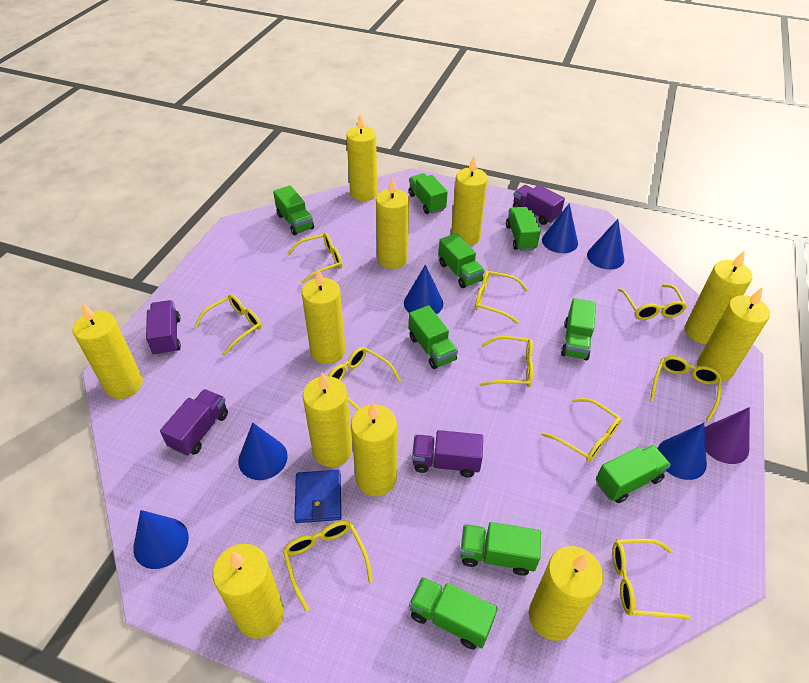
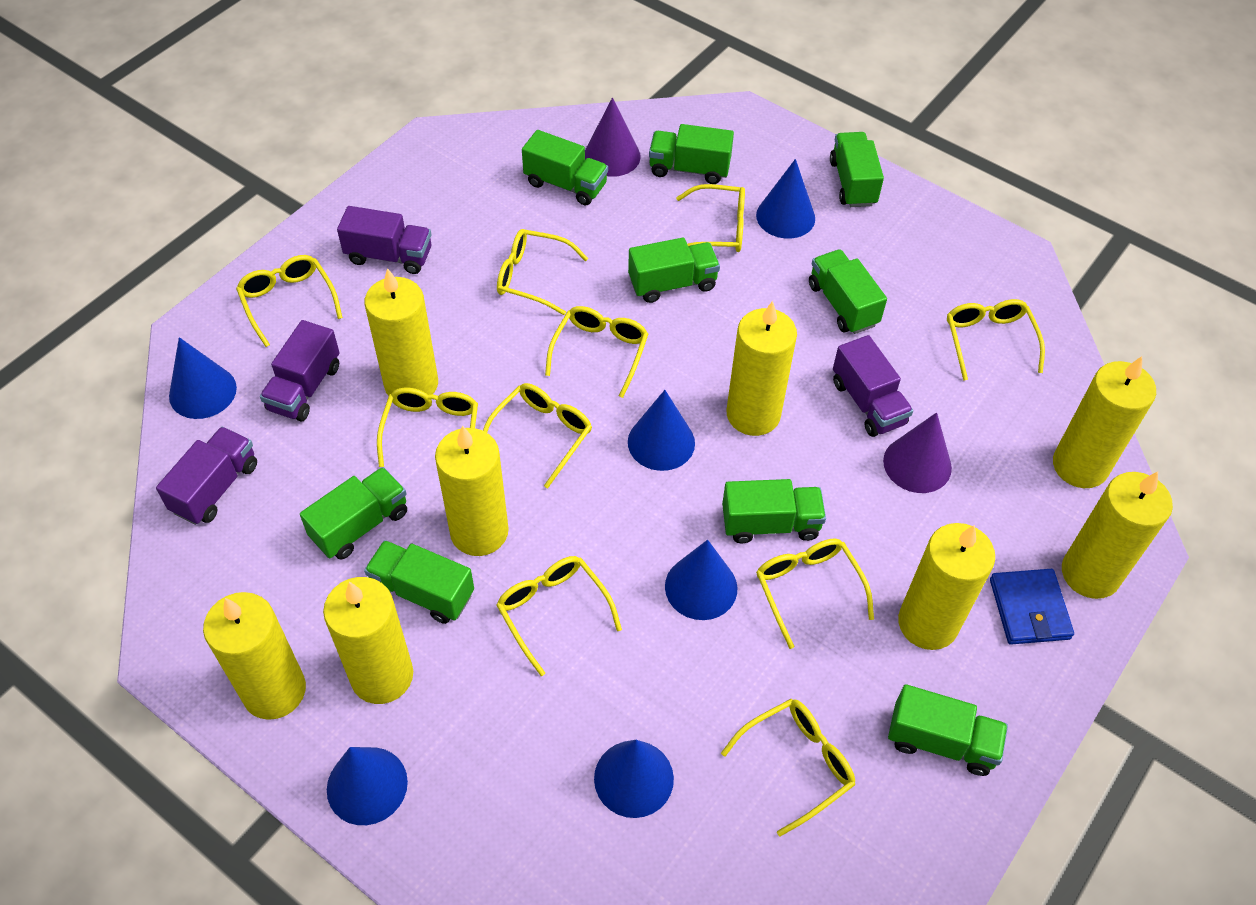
purple cone: 1 -> 2
yellow candle: 11 -> 8

